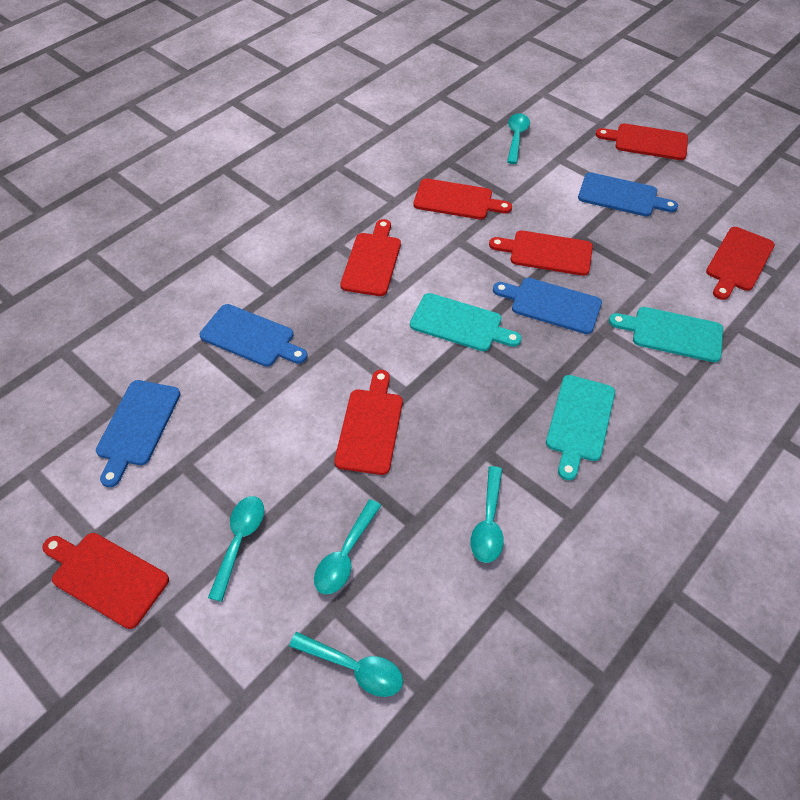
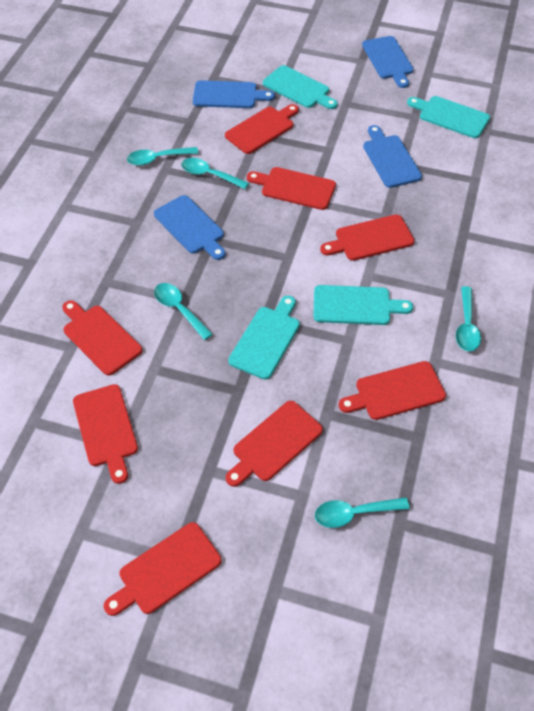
red cutting board: 7 -> 8
turquoise cutting board: 3 -> 4

